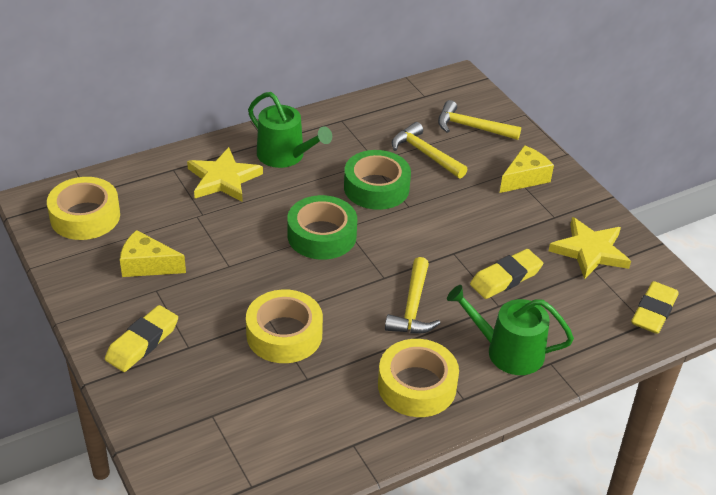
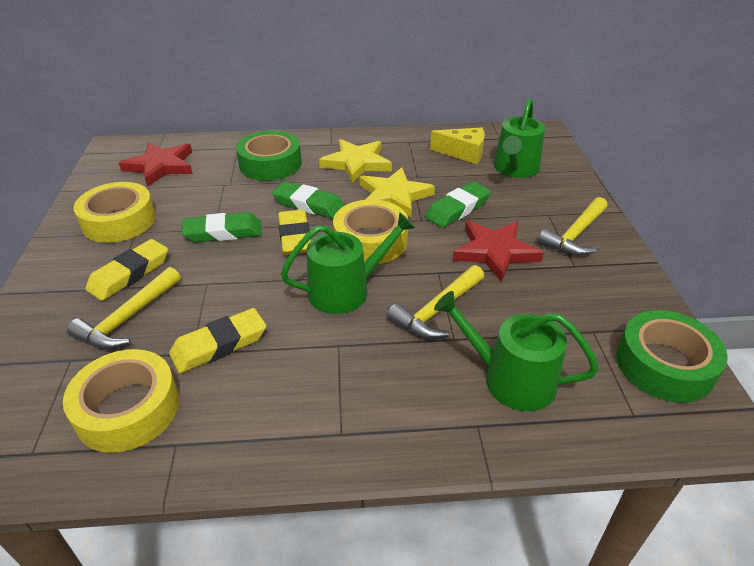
green eraser: 0 -> 3
green watering can: 2 -> 3
red star: 0 -> 2
yellow cheese: 2 -> 1

